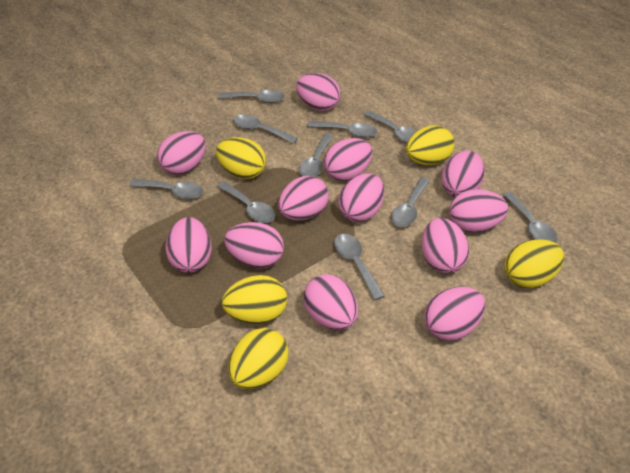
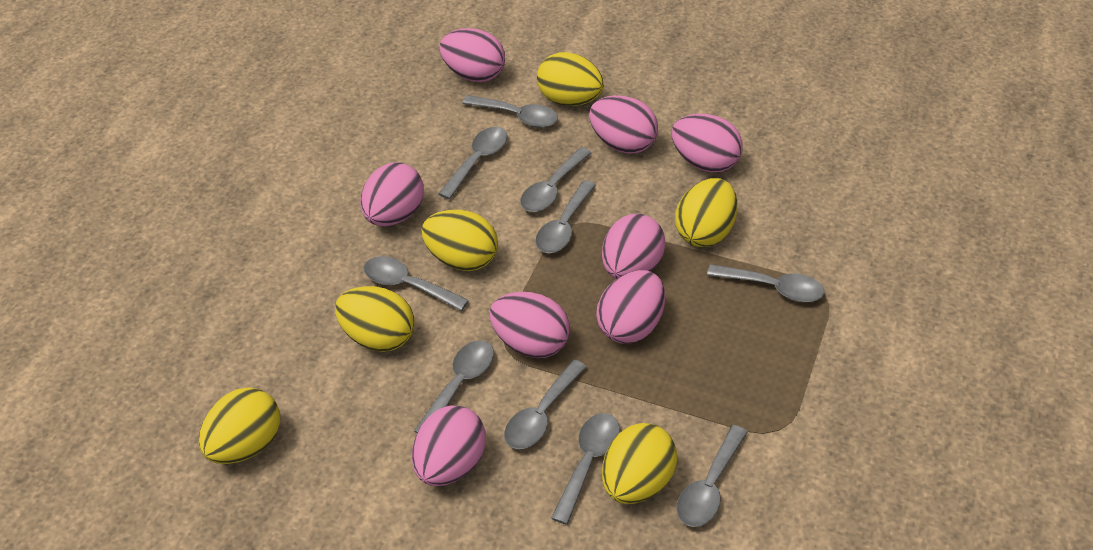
pink egg: 12 -> 8
yellow egg: 5 -> 6

